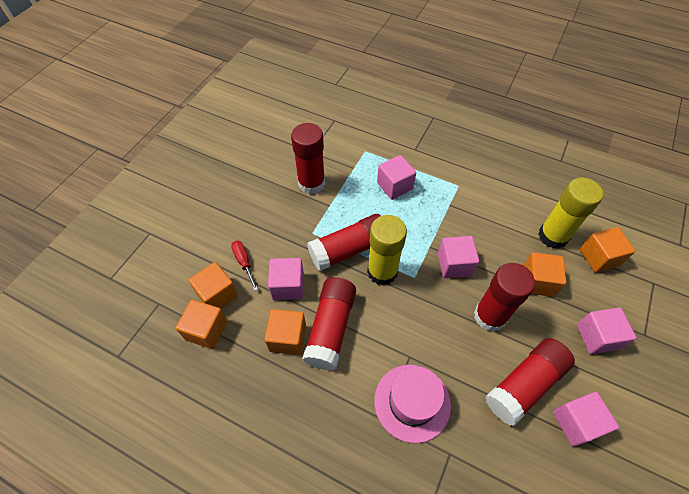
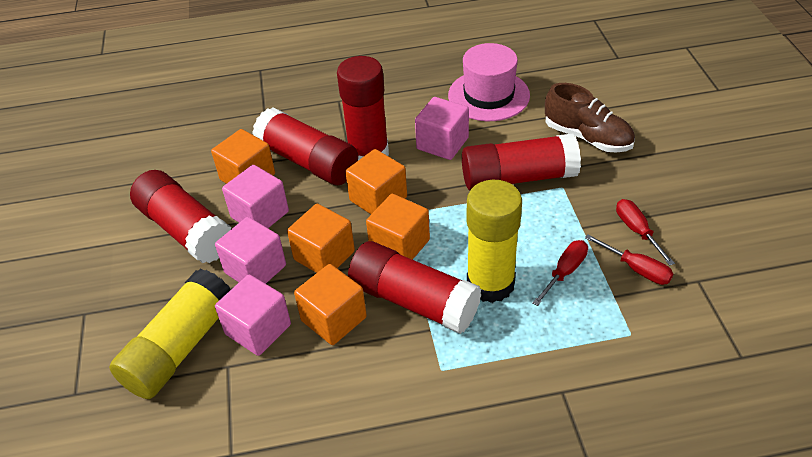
brown shoe: 0 -> 1
pink cube: 5 -> 4
red screwdriver: 1 -> 3

